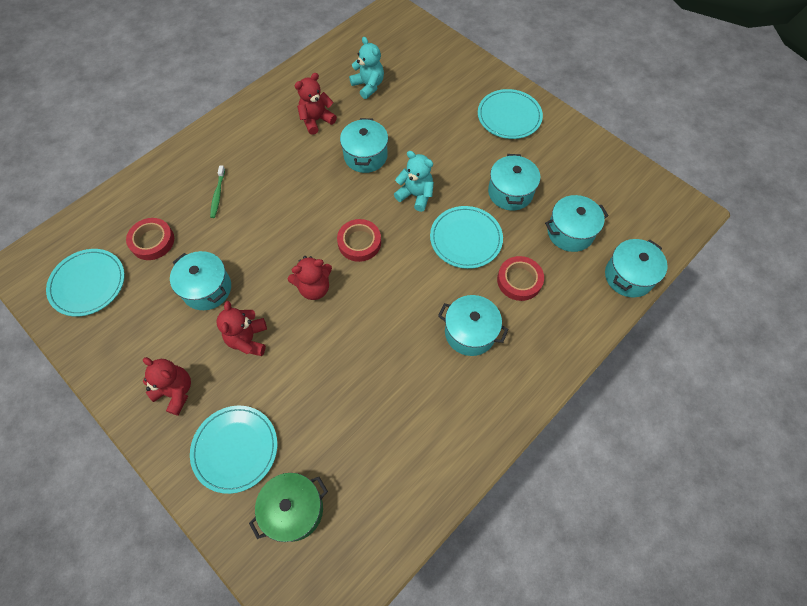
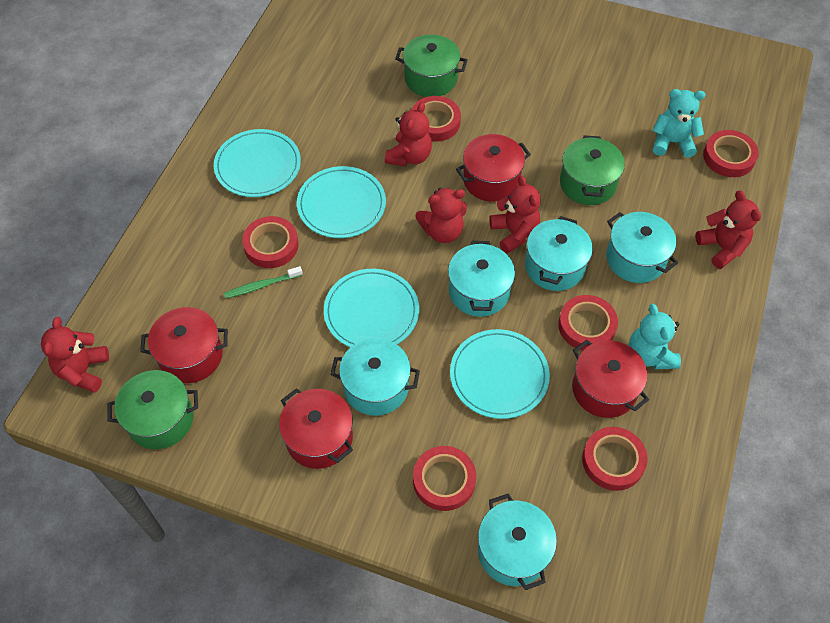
green pot: 1 -> 3
red pot: 0 -> 4
red tape: 3 -> 6
red teddy bear: 4 -> 5
turquoise pot: 6 -> 5

